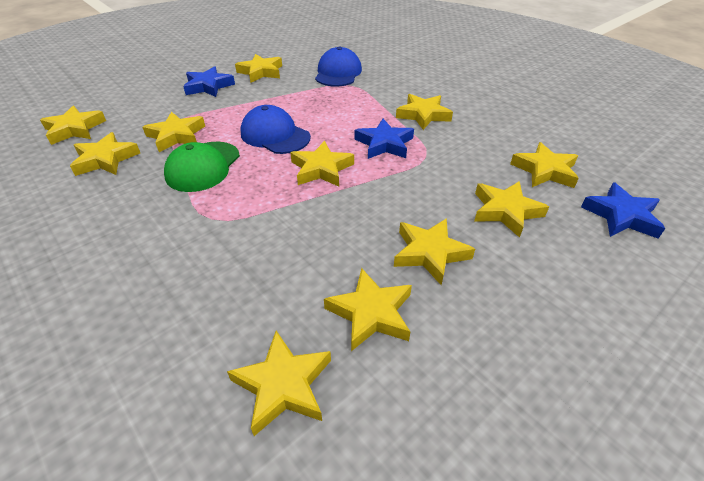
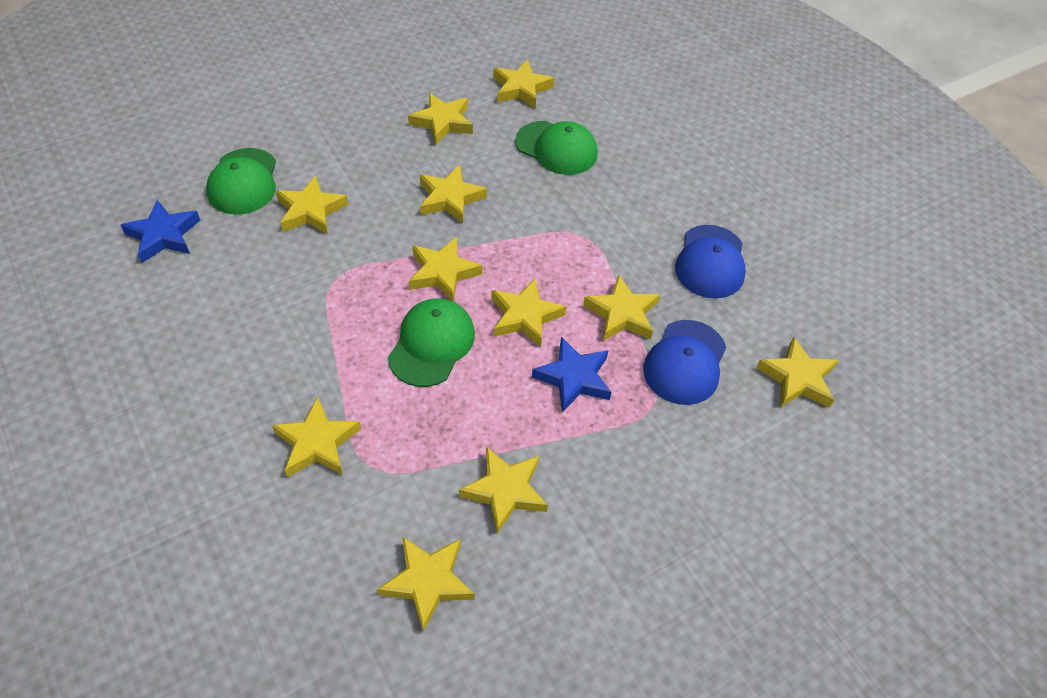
blue star: 3 -> 2
green cap: 1 -> 3

